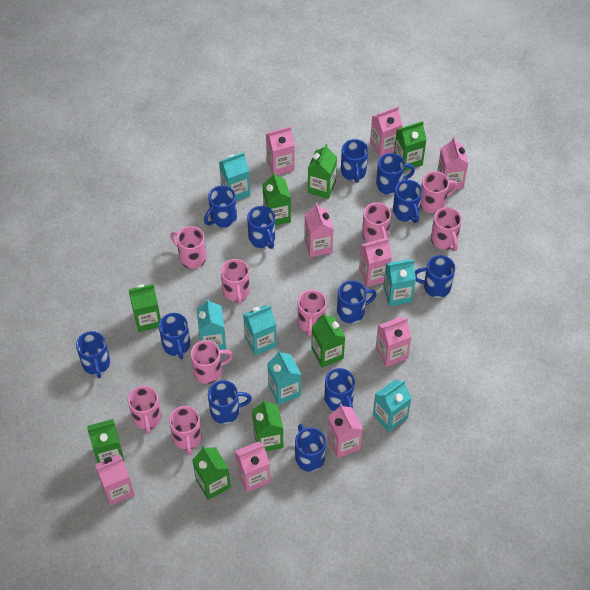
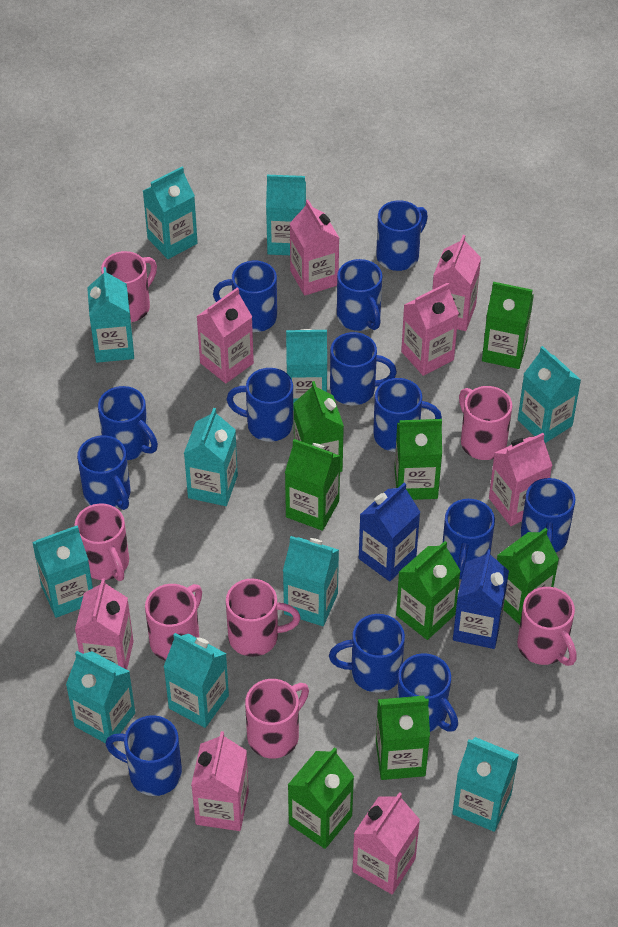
blue carton: 0 -> 2
blue mug: 12 -> 13
pink carton: 9 -> 8
pink mug: 9 -> 7
turquoise carton: 6 -> 11

